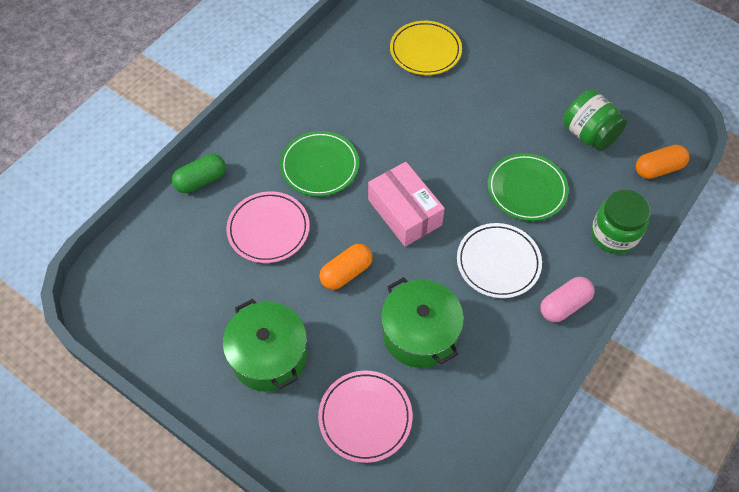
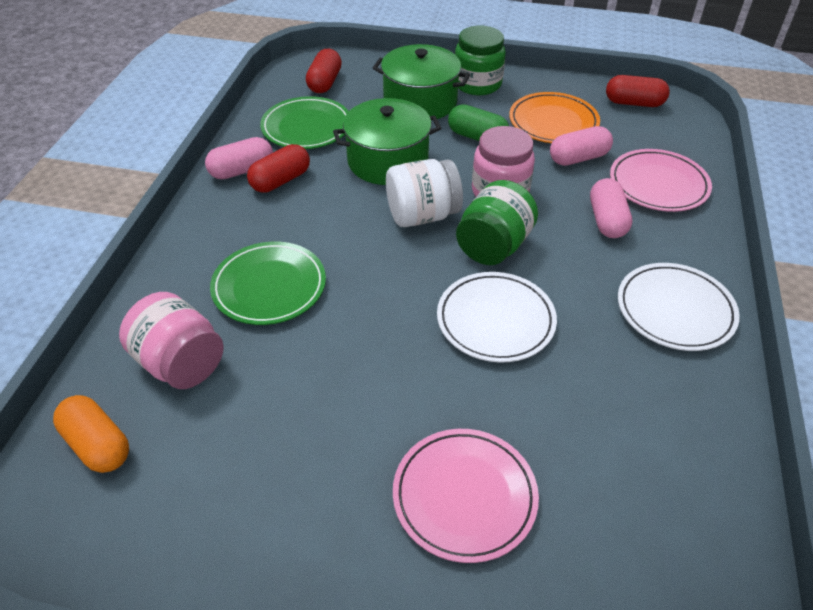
orange capsule: 2 -> 1
orange plate: 0 -> 1
pink box: 1 -> 0
pink capsule: 1 -> 3
pink jar: 0 -> 2
red capsule: 0 -> 3
white jar: 0 -> 1
white plate: 1 -> 2
yellow plate: 1 -> 0

